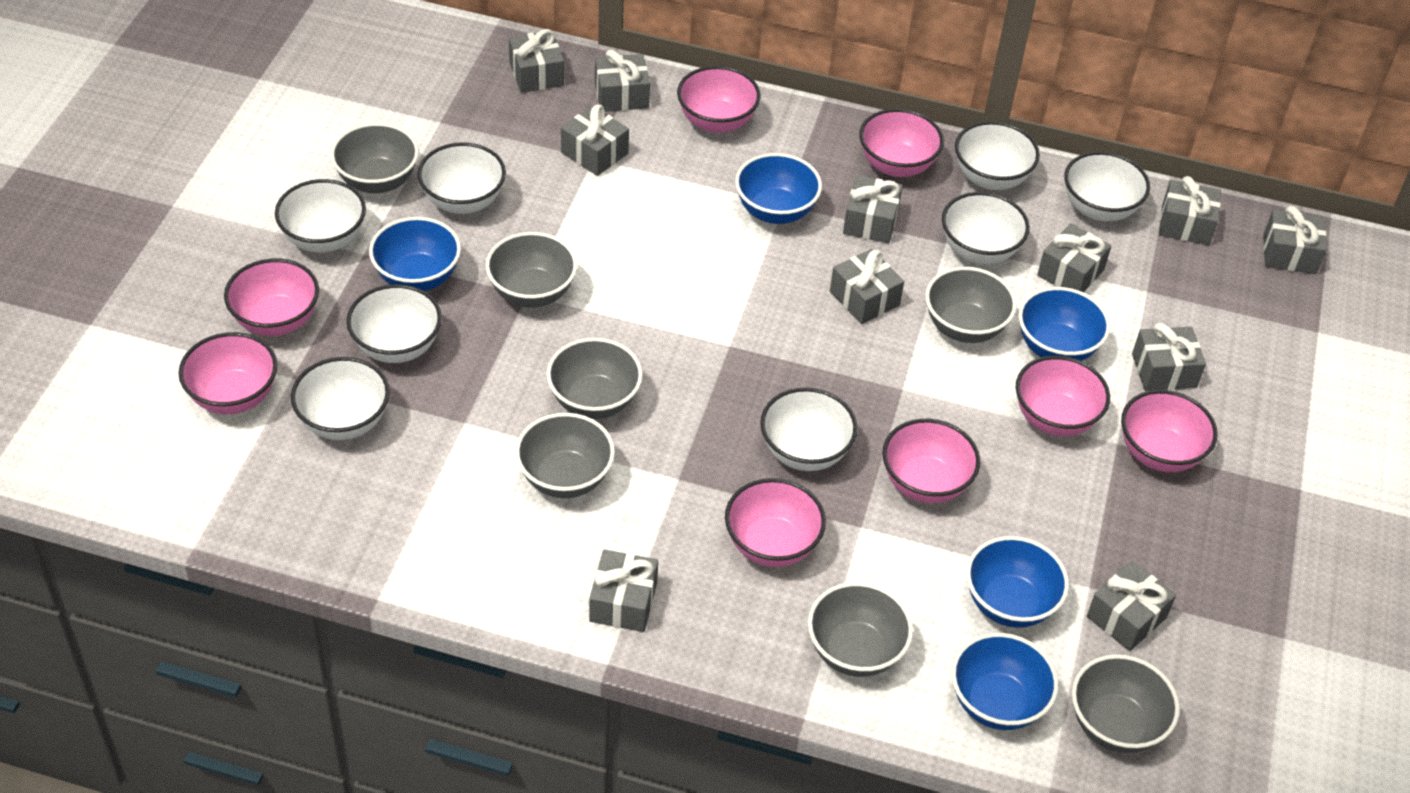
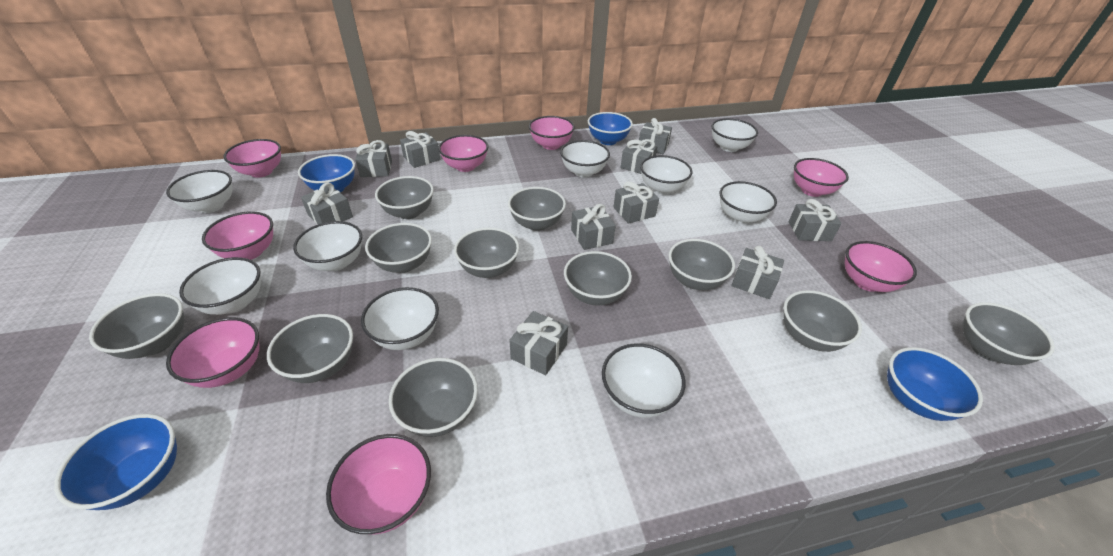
blue bowl: 5 -> 4
grey bowl: 7 -> 11
grey gift: 11 -> 10
white bowl: 8 -> 9

